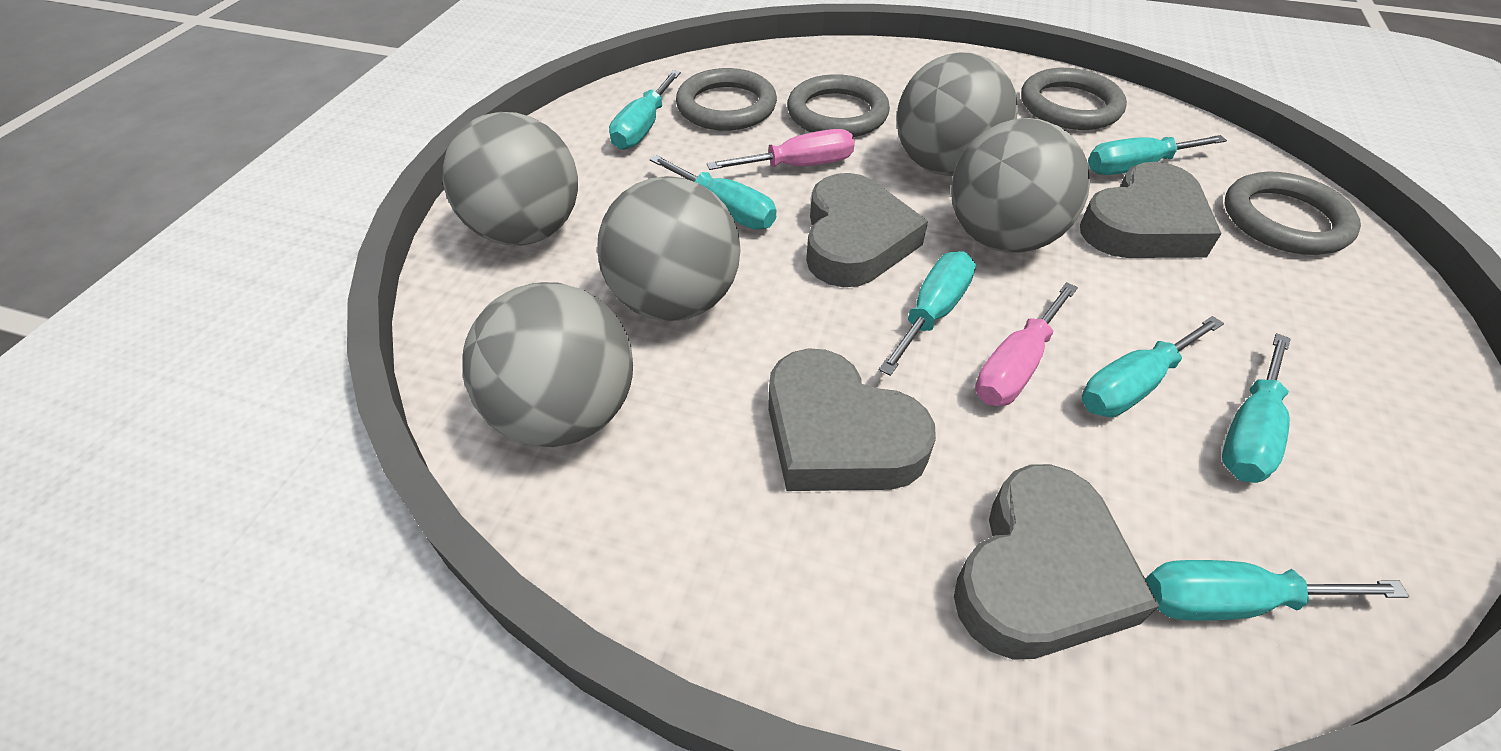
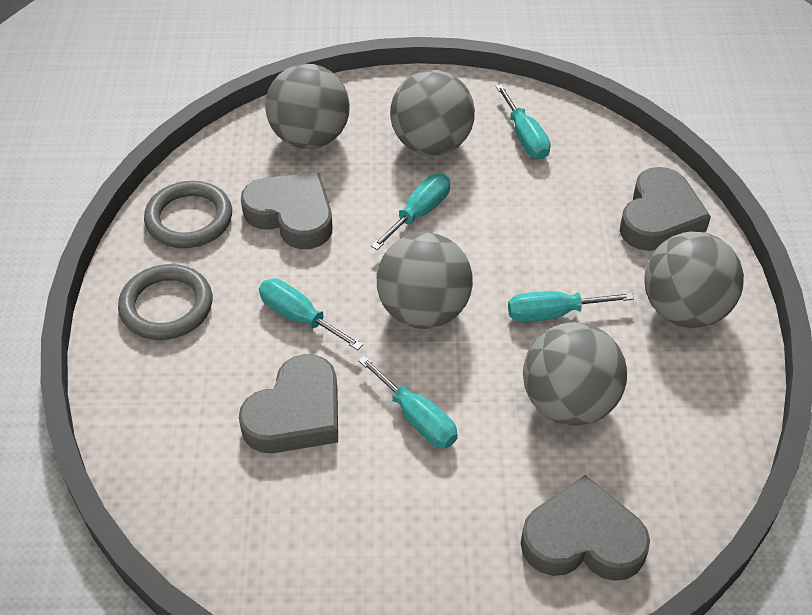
grey ring: 4 -> 2
pink screwdriver: 2 -> 0
turquoise screwdriver: 7 -> 5

